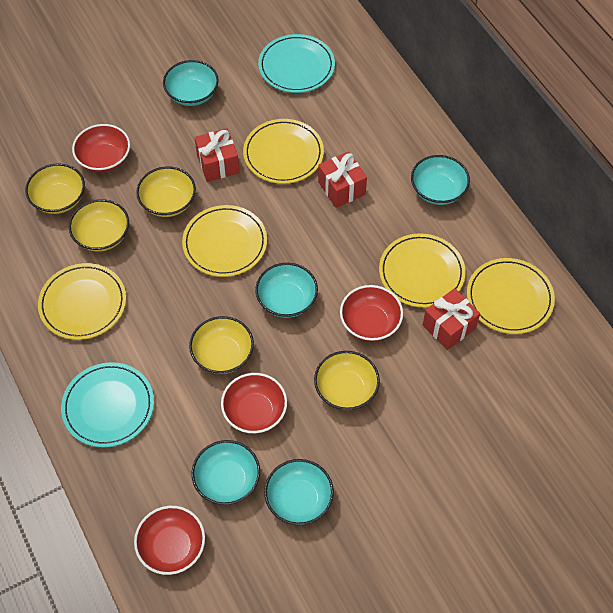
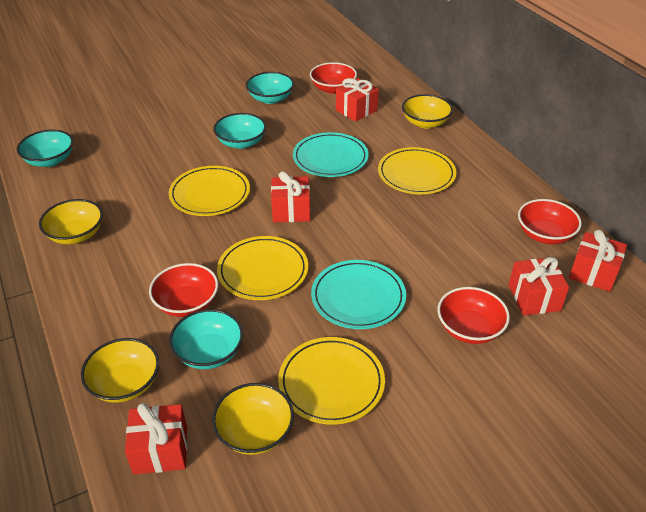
red gift: 3 -> 5
turquoise bowl: 5 -> 4
yellow bowl: 5 -> 4
yellow plate: 5 -> 4

